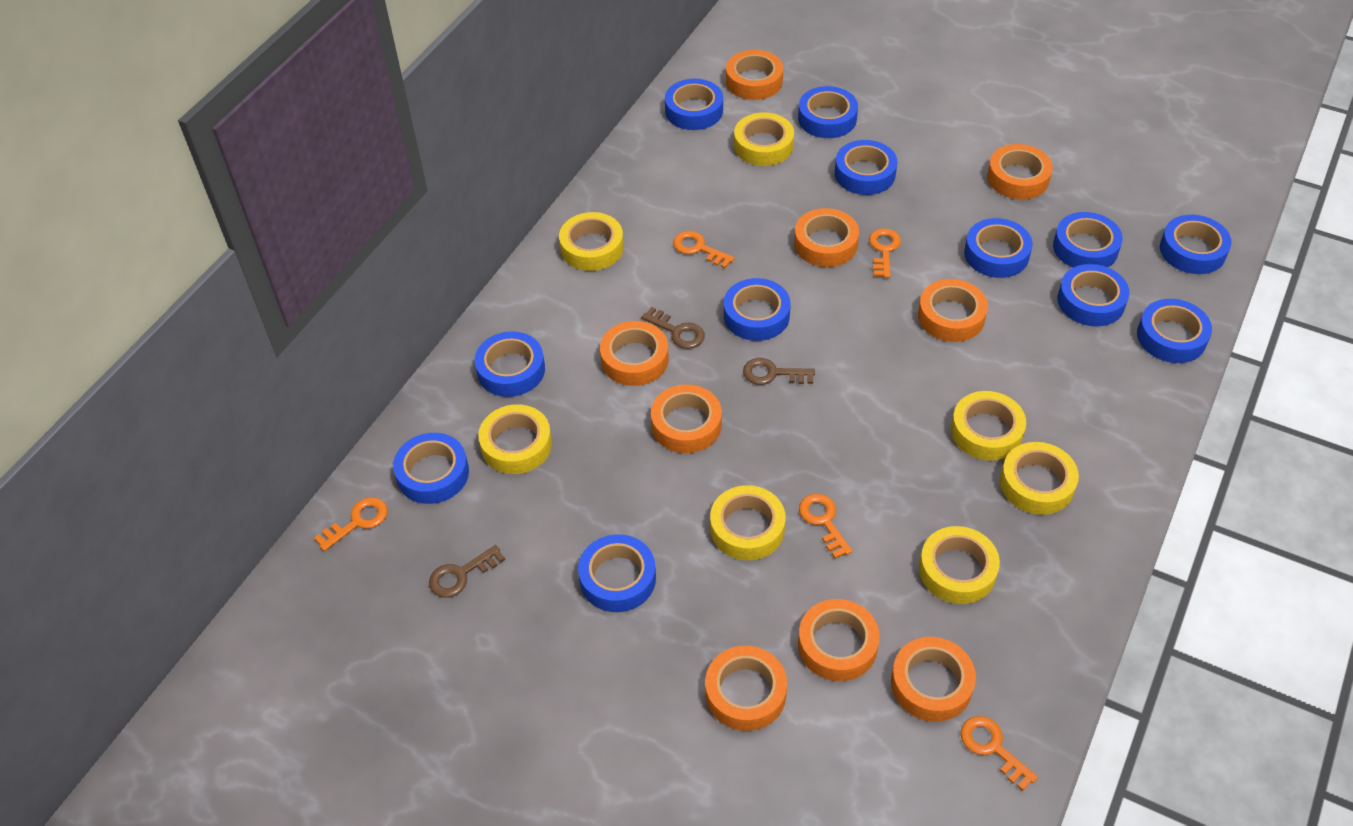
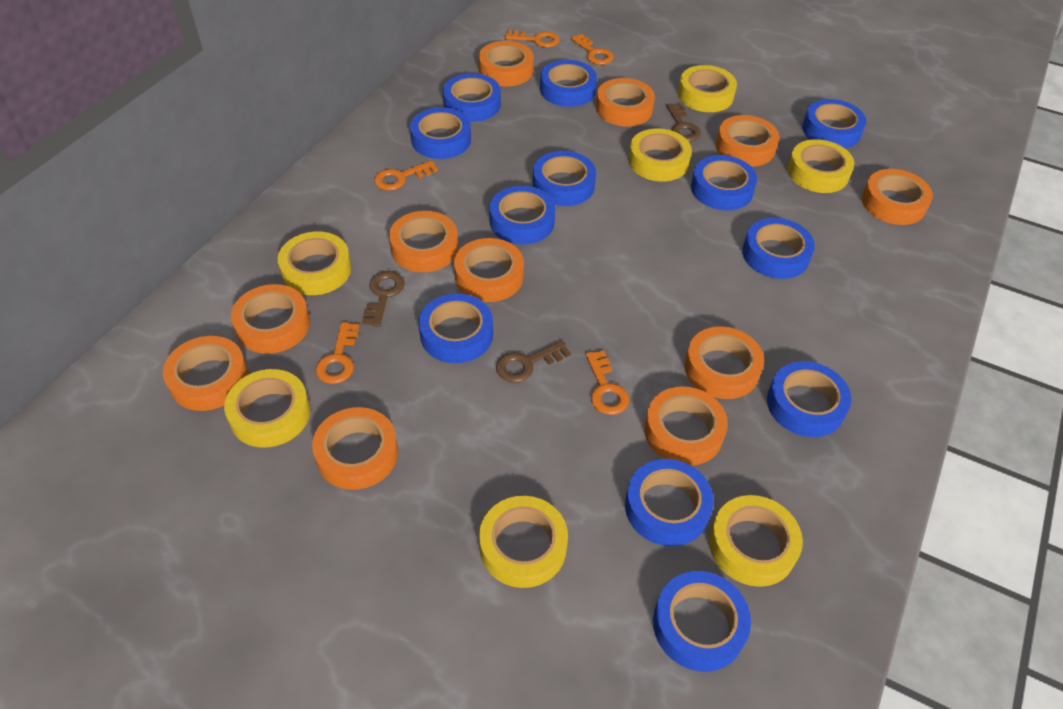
orange tape: 9 -> 11

